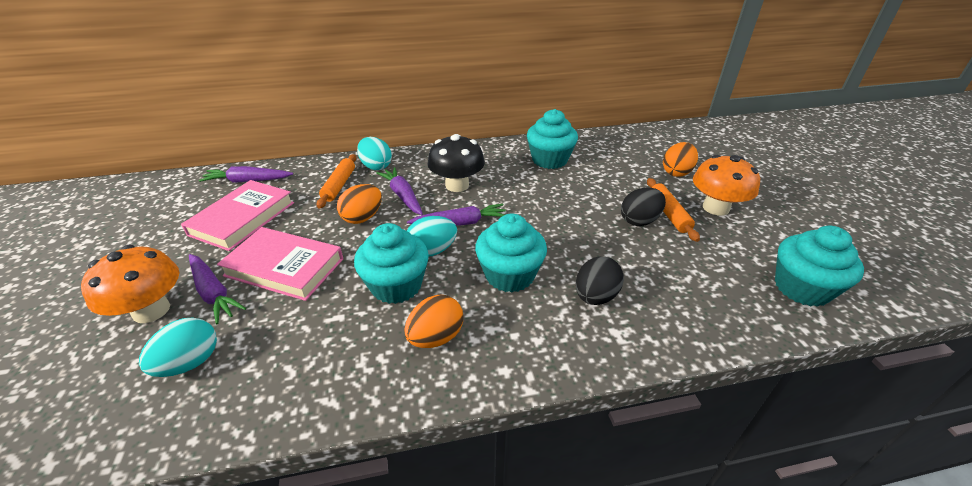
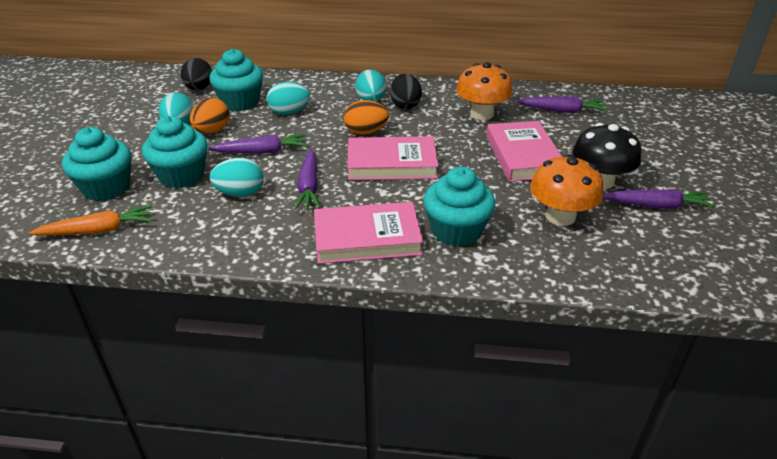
orange carrot: 0 -> 1
orange egg: 3 -> 2
orange rolling pin: 2 -> 0
pink book: 2 -> 3
turquoise egg: 3 -> 4

